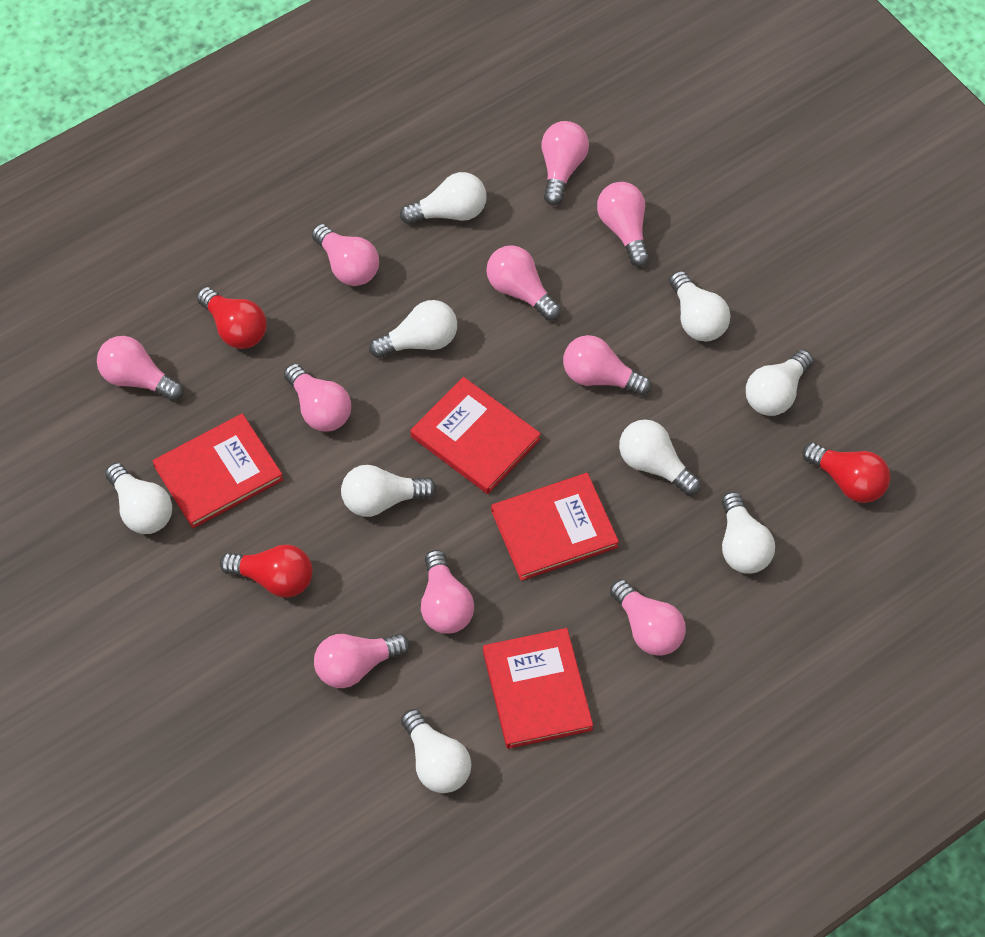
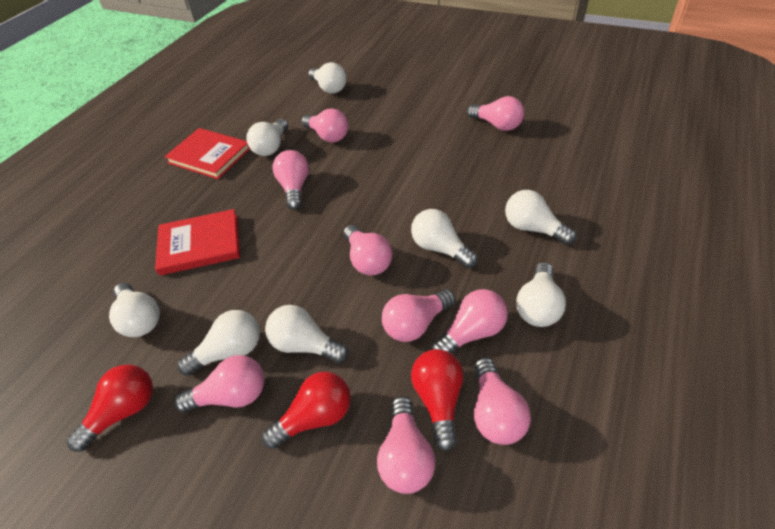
pink light bulb: 10 -> 9
red book: 4 -> 2
white light bulb: 9 -> 8

